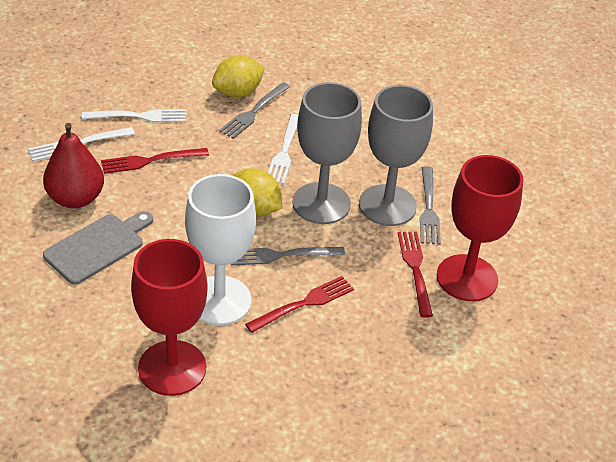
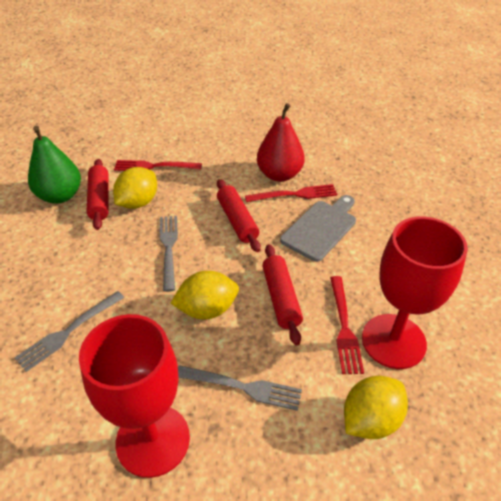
green pear: 0 -> 1
grey goblet: 2 -> 0
red rolling pin: 0 -> 3
white fork: 3 -> 0
white goblet: 1 -> 0
yellow lemon: 2 -> 3

